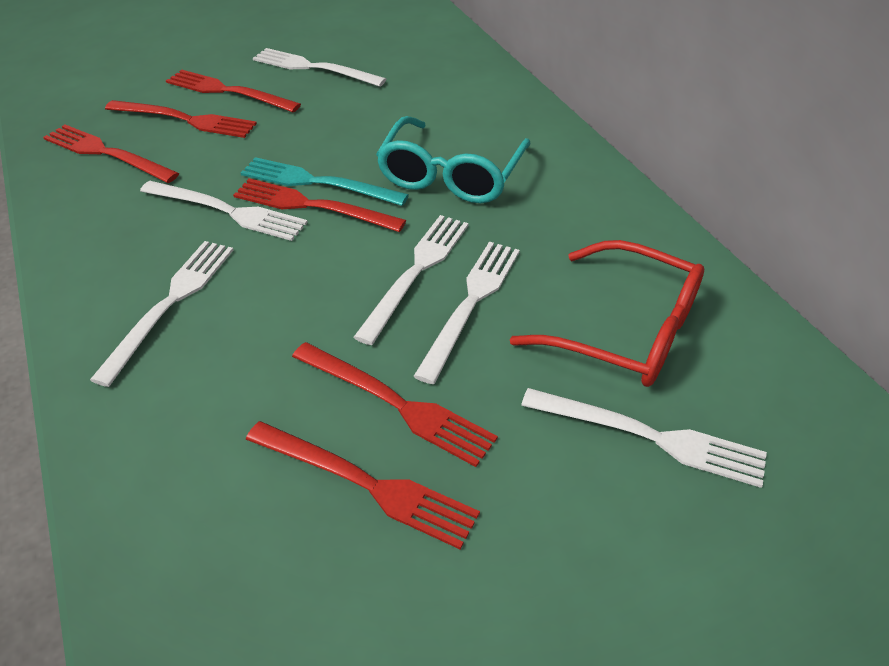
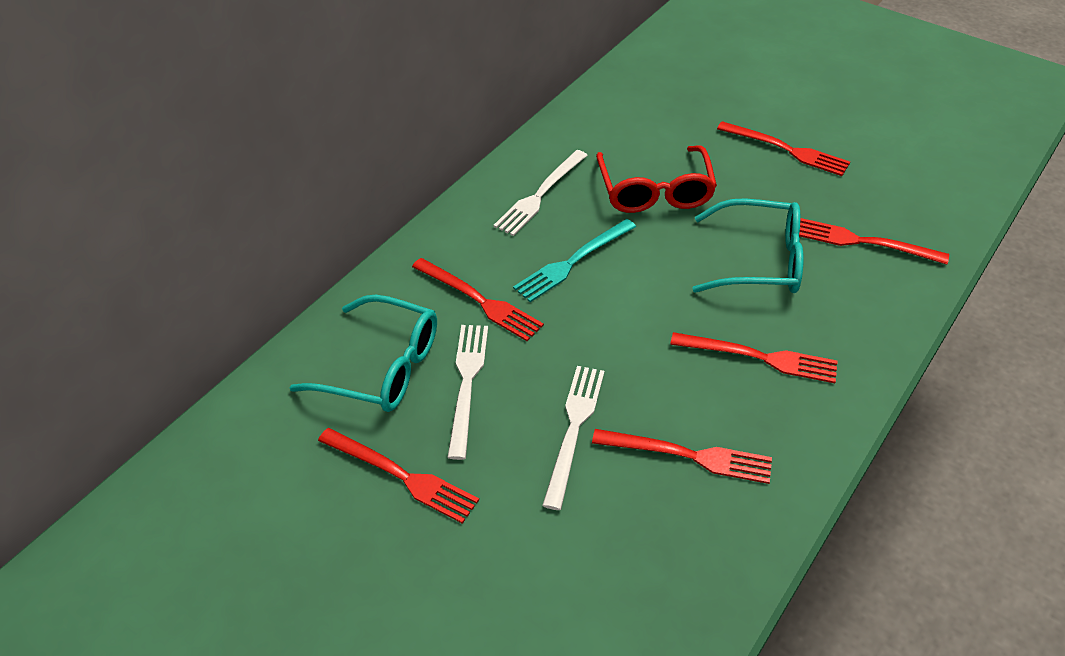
turquoise glasses: 1 -> 2
white fork: 6 -> 3

